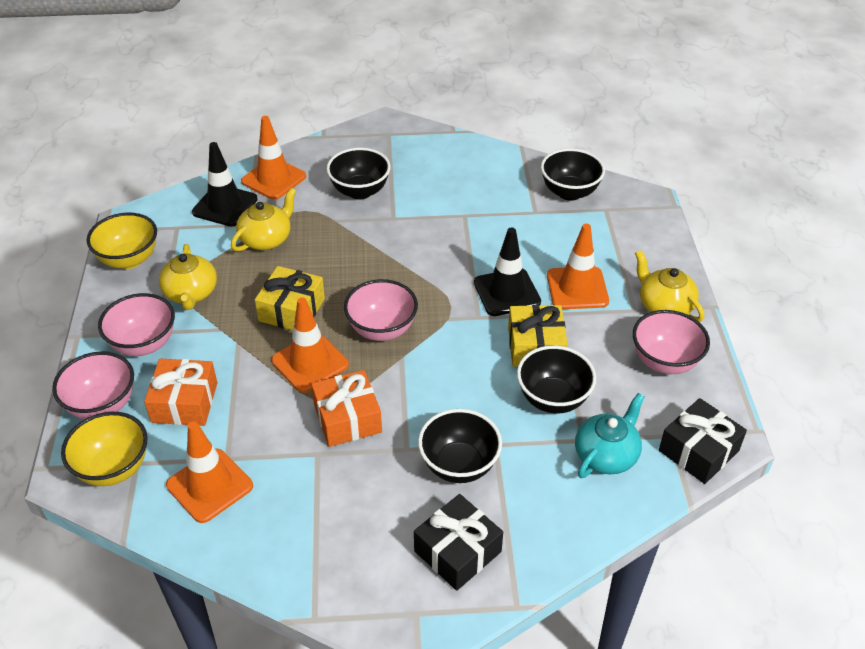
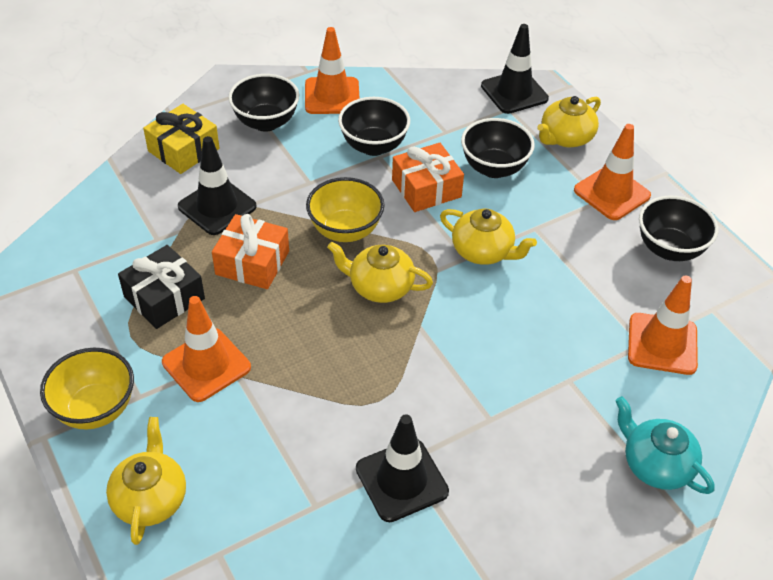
black gift: 2 -> 1
black traffic cone: 2 -> 3
pink bowl: 4 -> 0
yellow gift: 2 -> 1
yellow teapot: 3 -> 4

